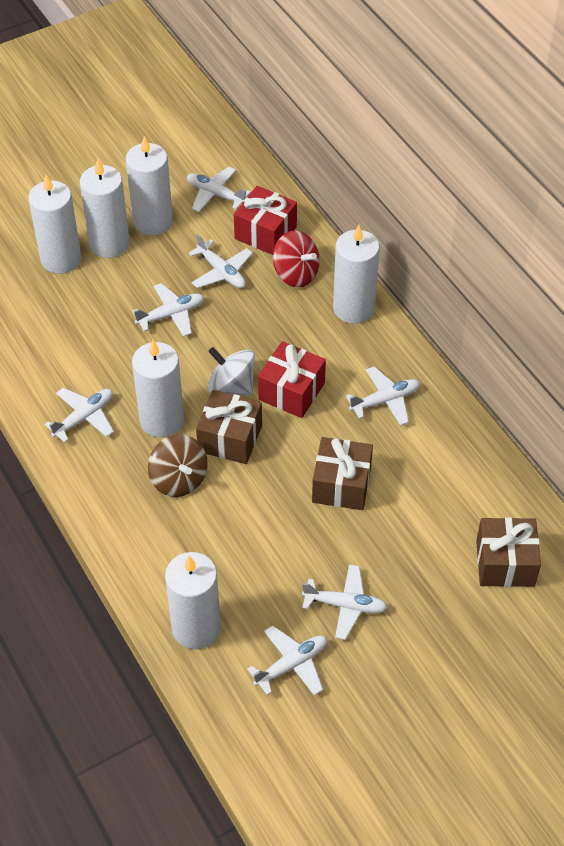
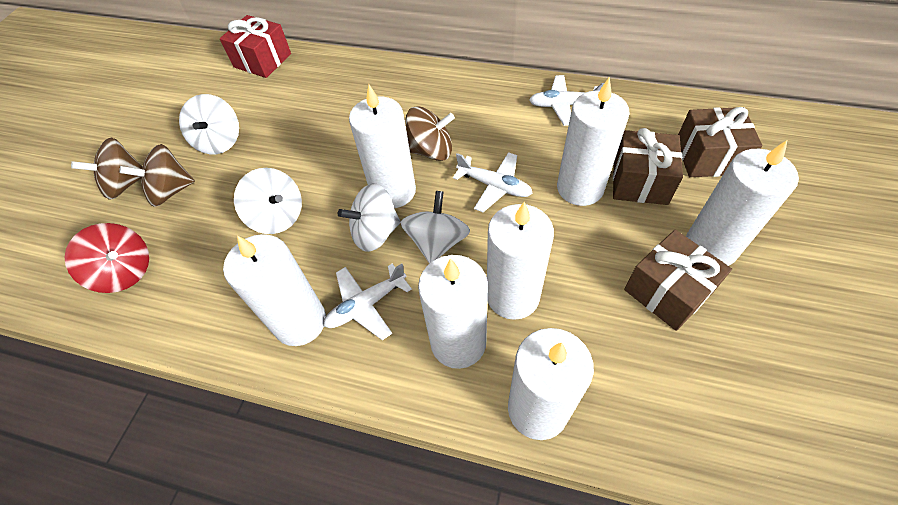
brown spinning top: 1 -> 3
red gift: 2 -> 1
white candle: 6 -> 7
white plane: 7 -> 3
white spinning top: 1 -> 4

